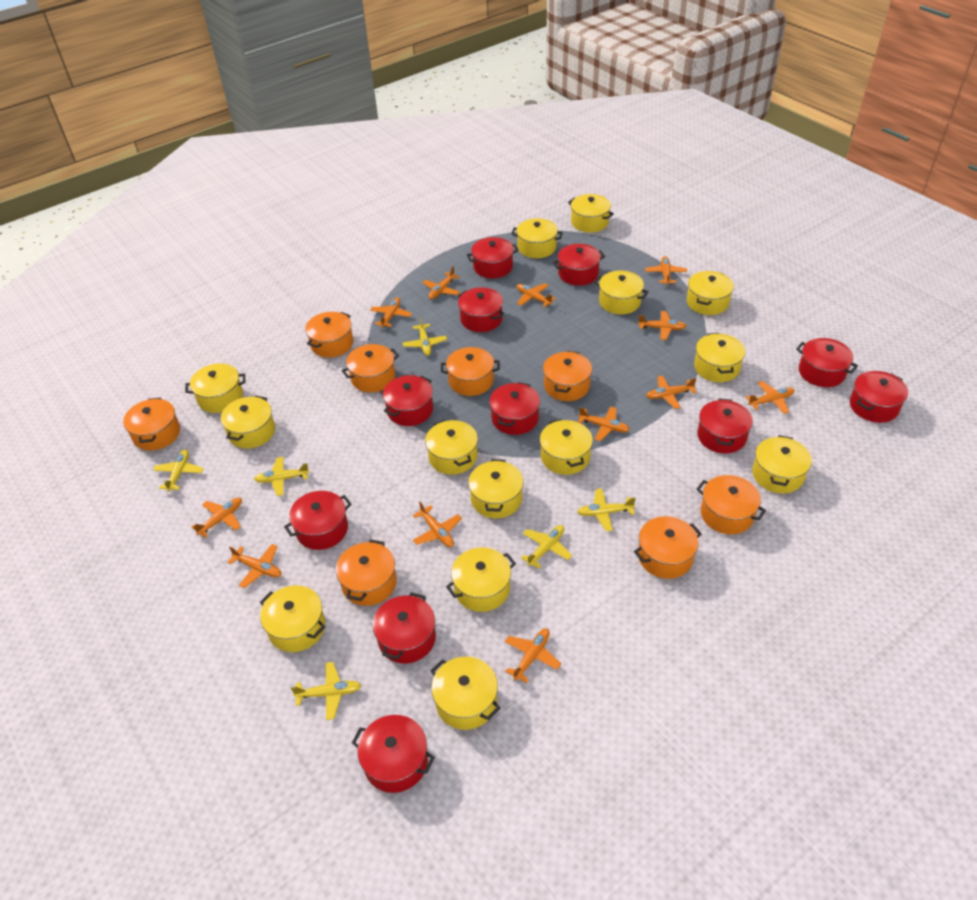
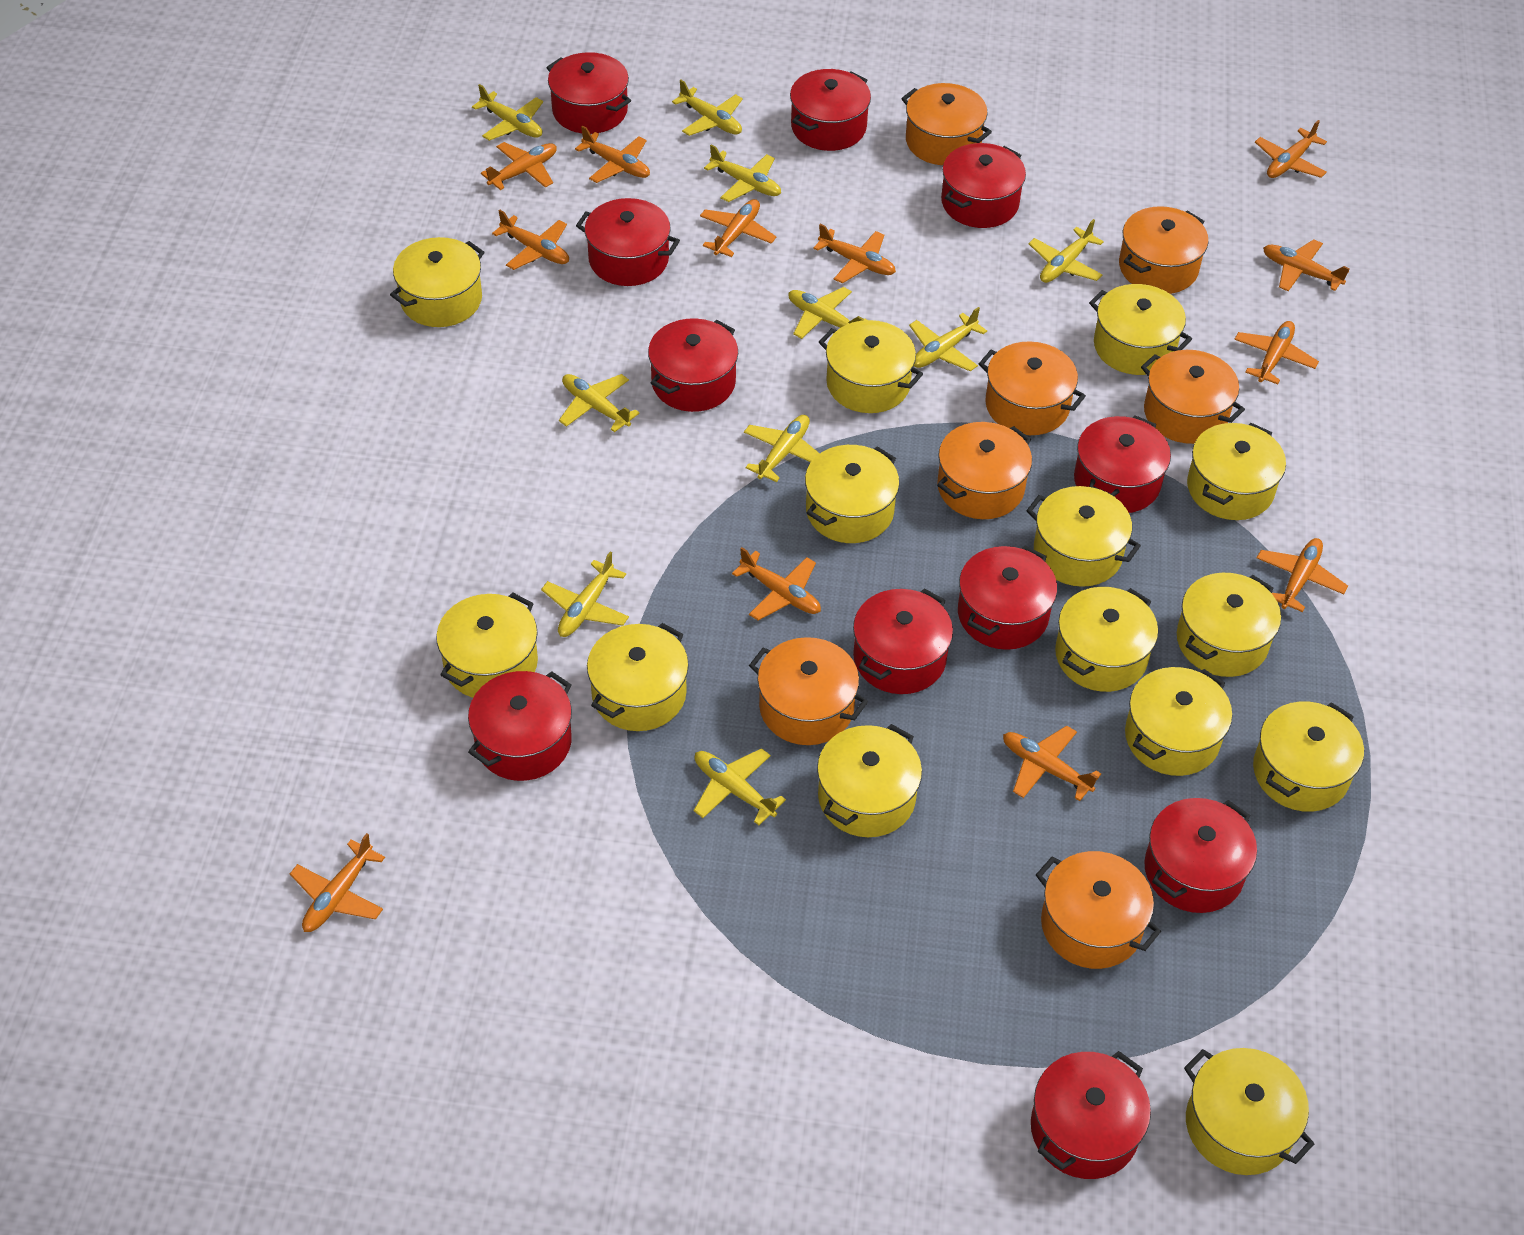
orange pot: 8 -> 7
yellow plane: 6 -> 10

